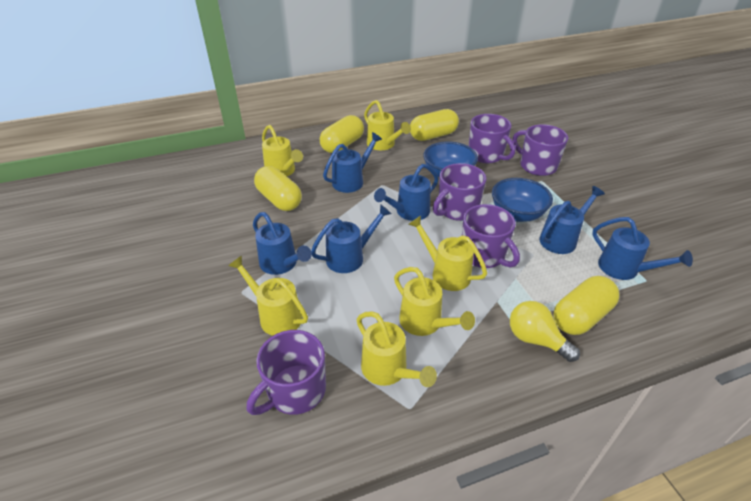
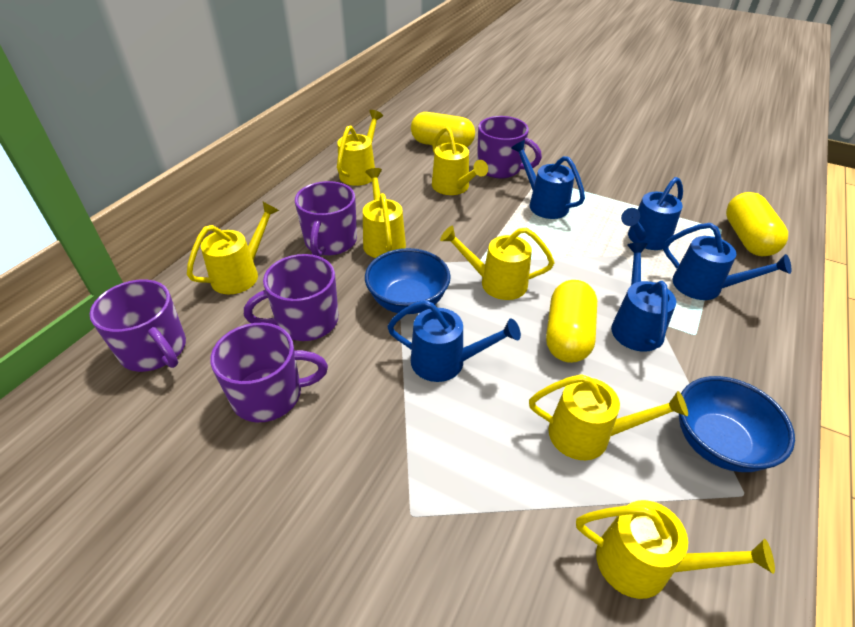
blue watering can: 6 -> 5
yellow capsule: 4 -> 3
yellow light bulb: 1 -> 0
yellow watering can: 6 -> 7

